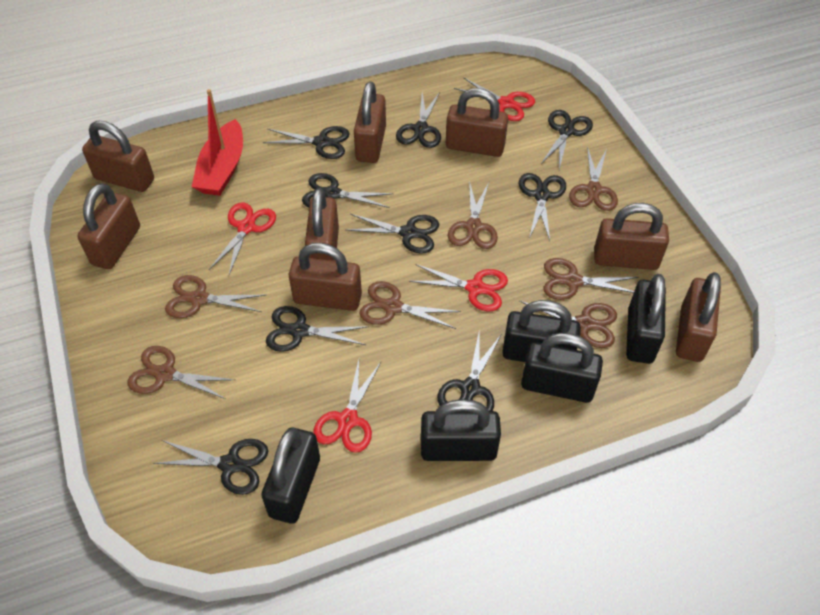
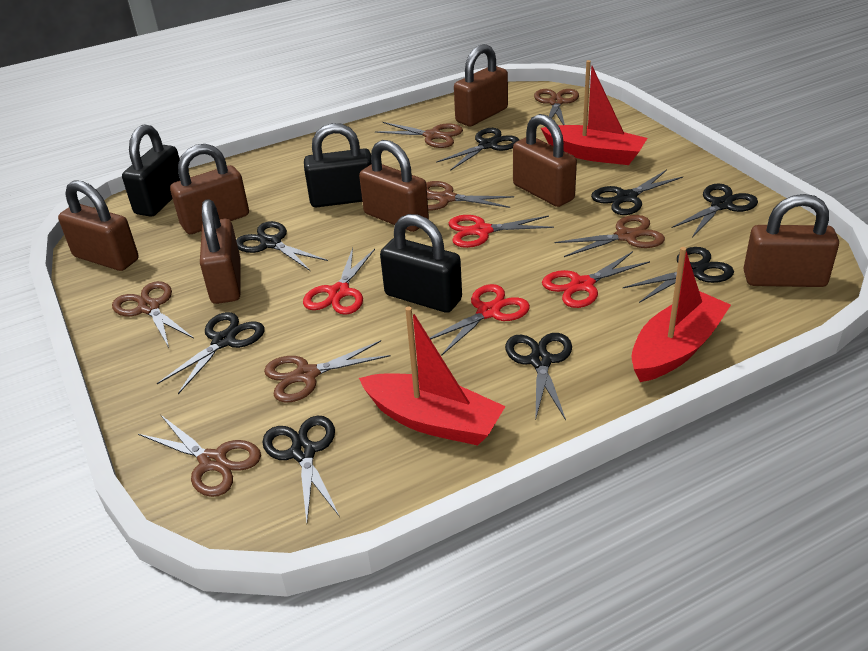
black padlock: 5 -> 3
black scissors: 9 -> 8
brown padlock: 8 -> 7
red boat: 1 -> 3

